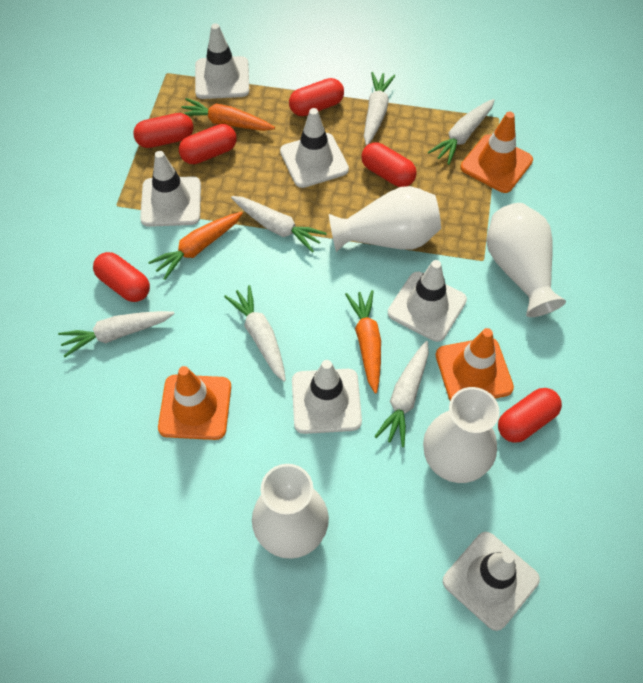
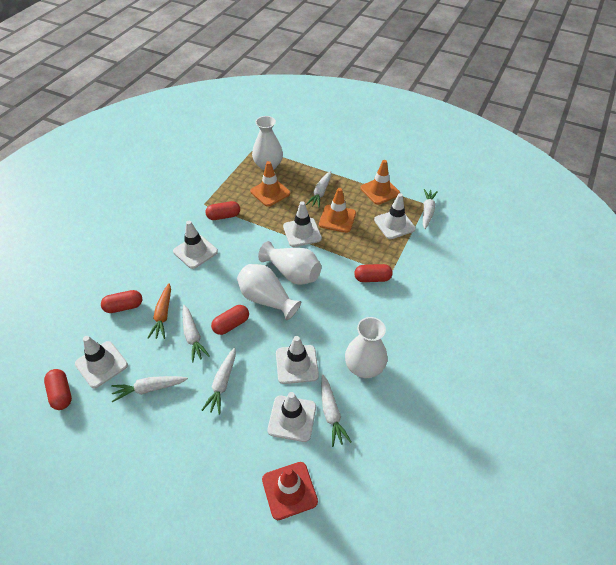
orange carrot: 3 -> 1
red capsule: 6 -> 5
red traffic cone: 0 -> 1

